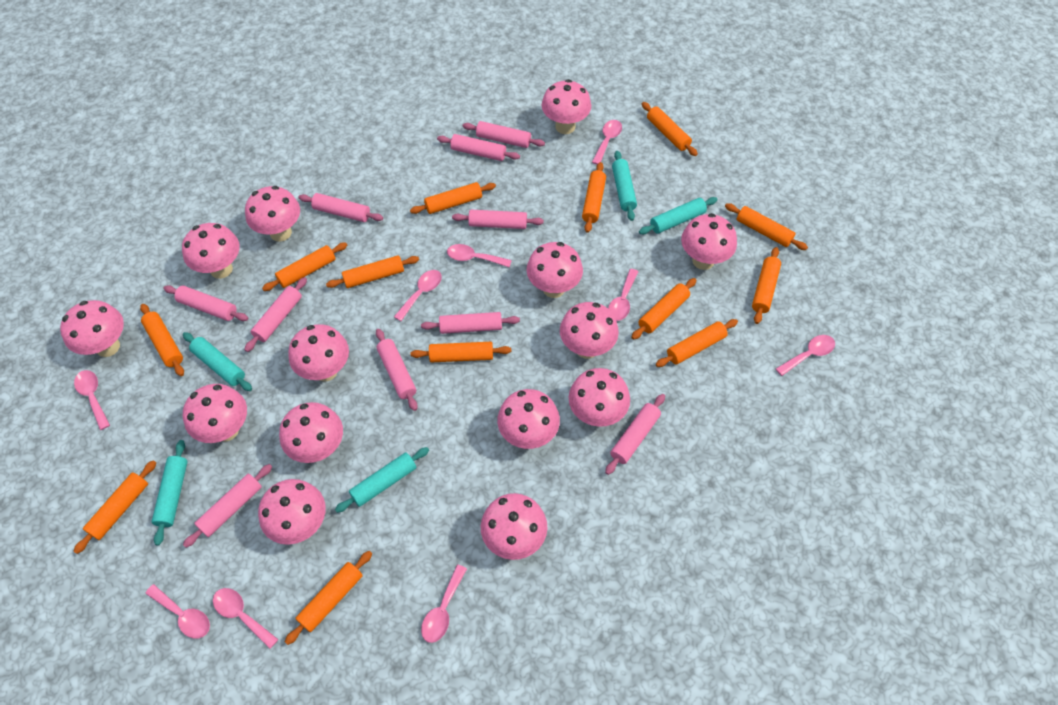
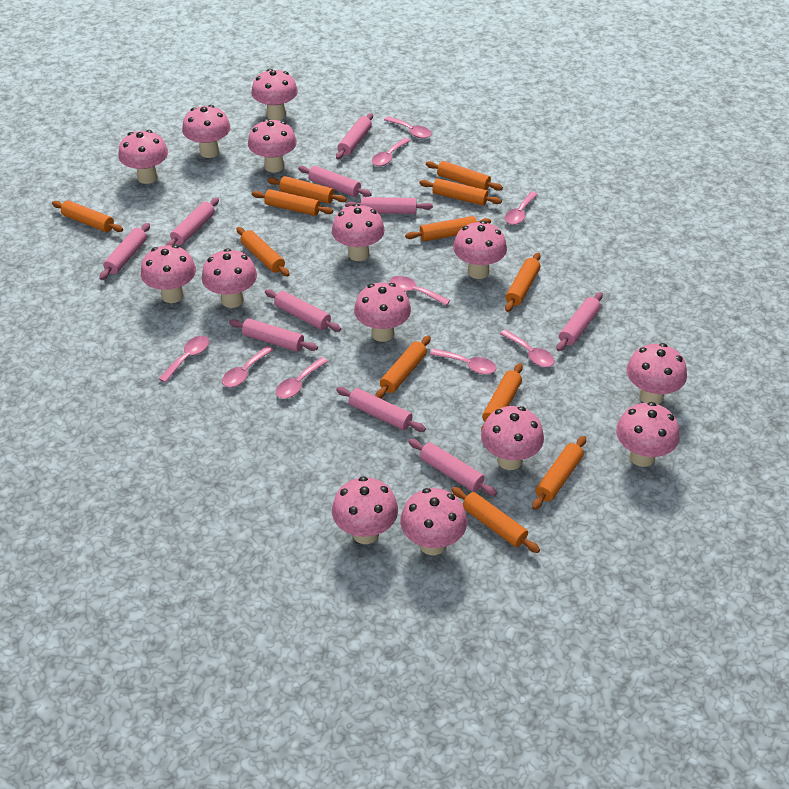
orange rolling pin: 13 -> 12
turquoise rolling pin: 5 -> 0

